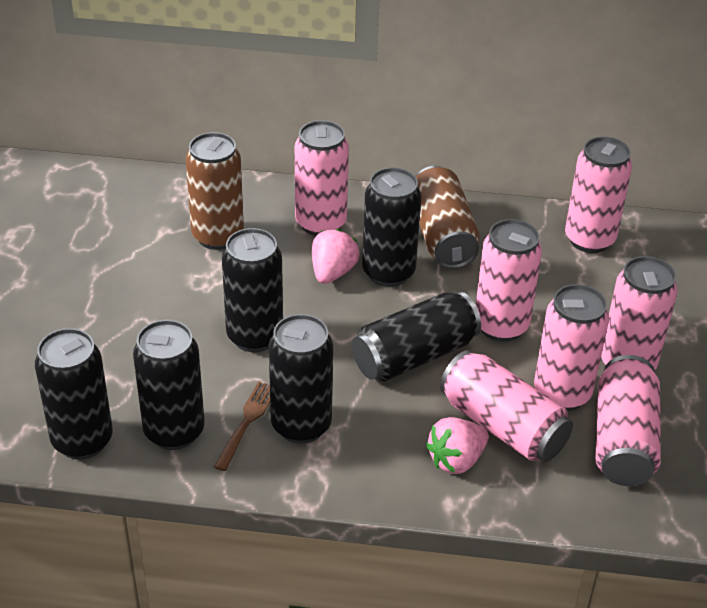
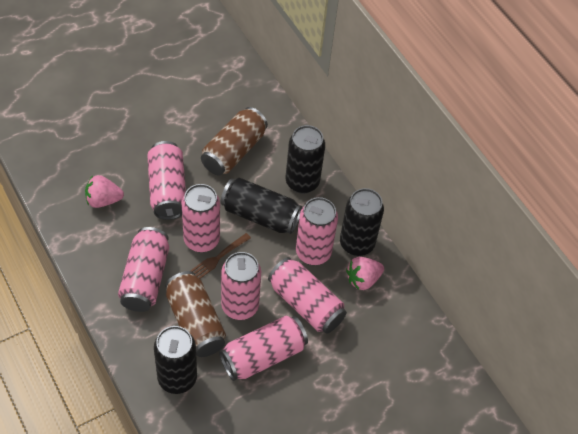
black can: 6 -> 4

